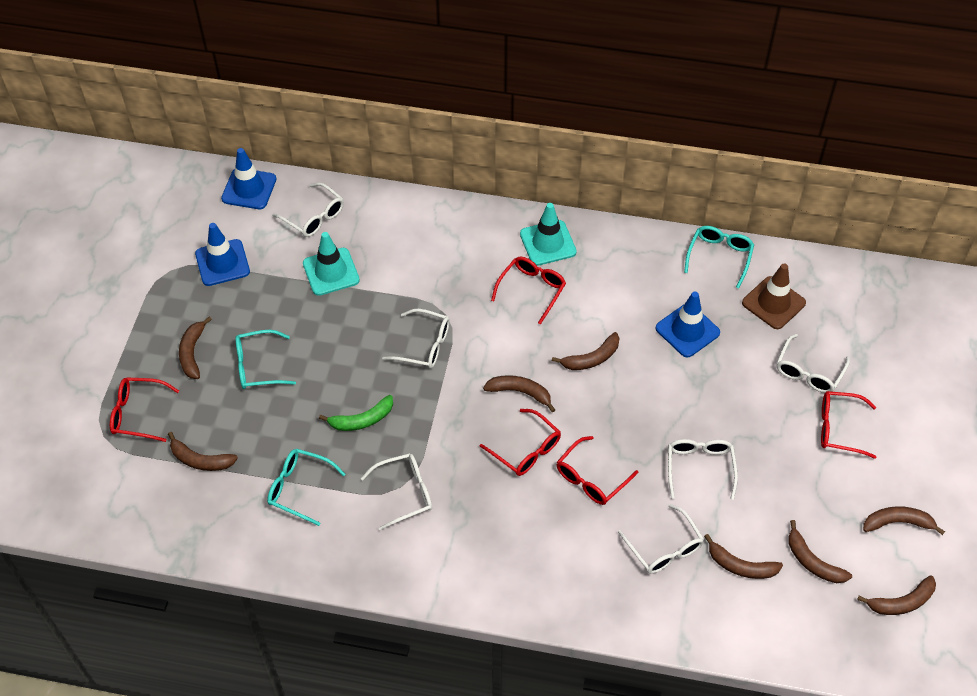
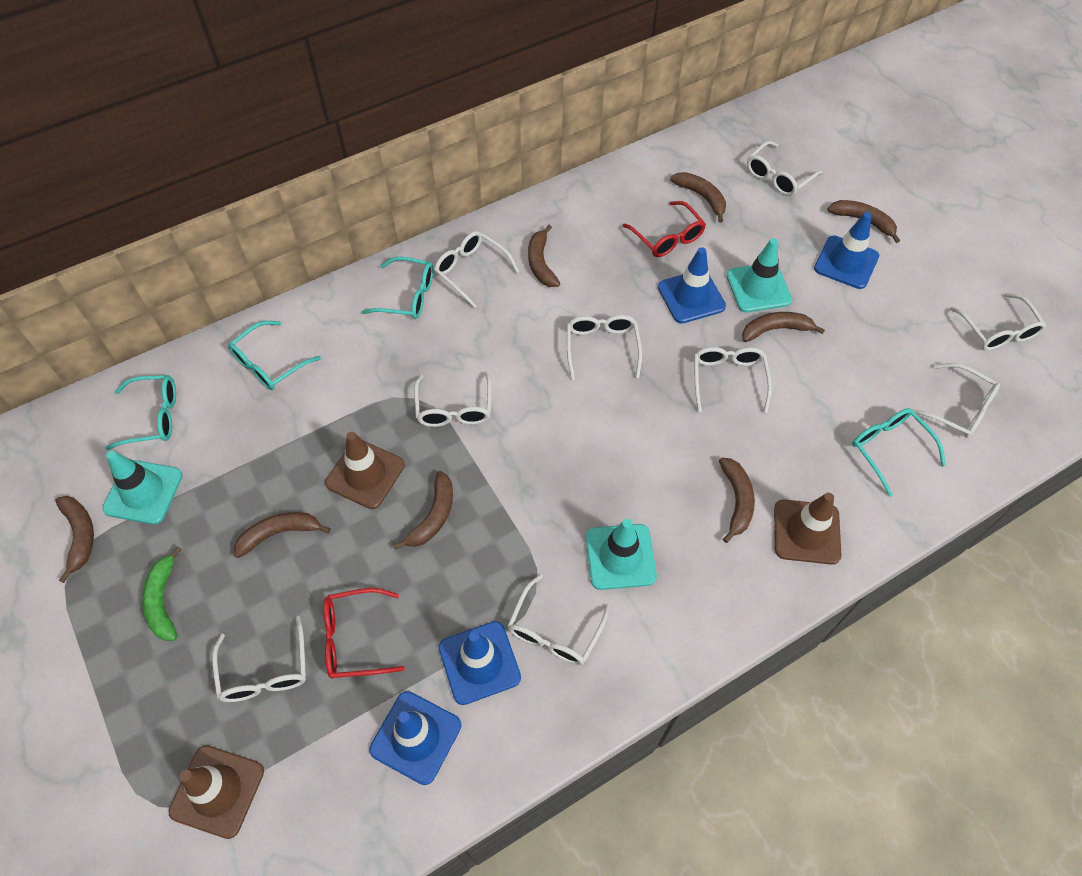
blue traffic cone: 3 -> 4
brown traffic cone: 1 -> 3
red glasses: 5 -> 2
turquoise glasses: 3 -> 4
turquoise traffic cone: 2 -> 3
white glasses: 6 -> 9

